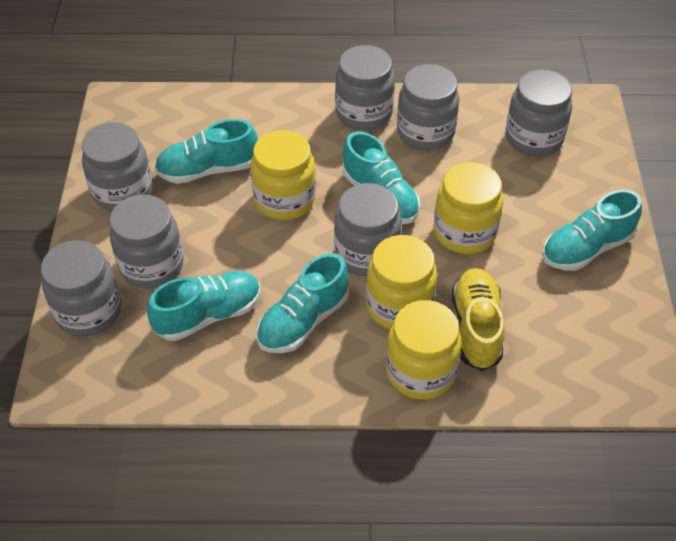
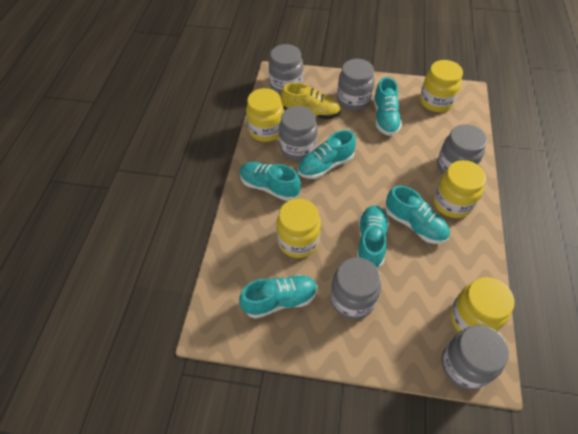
grey jar: 7 -> 6
turquoise shoe: 5 -> 6
yellow jar: 4 -> 5

